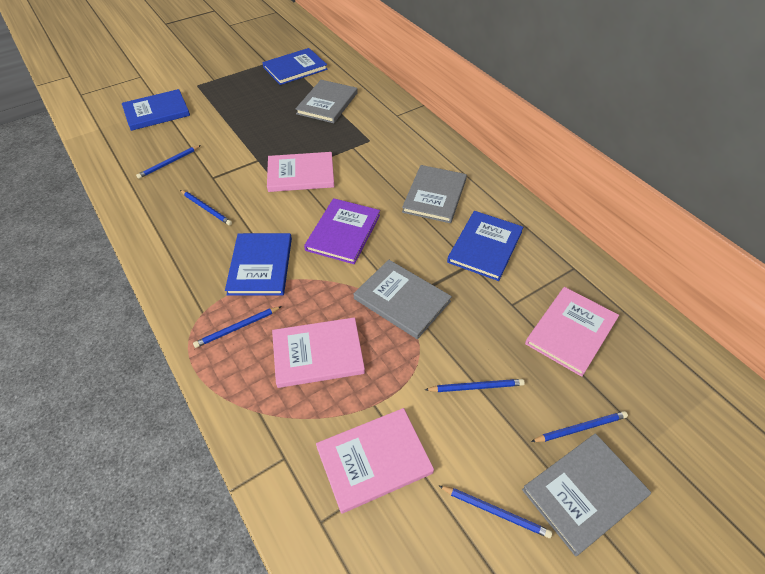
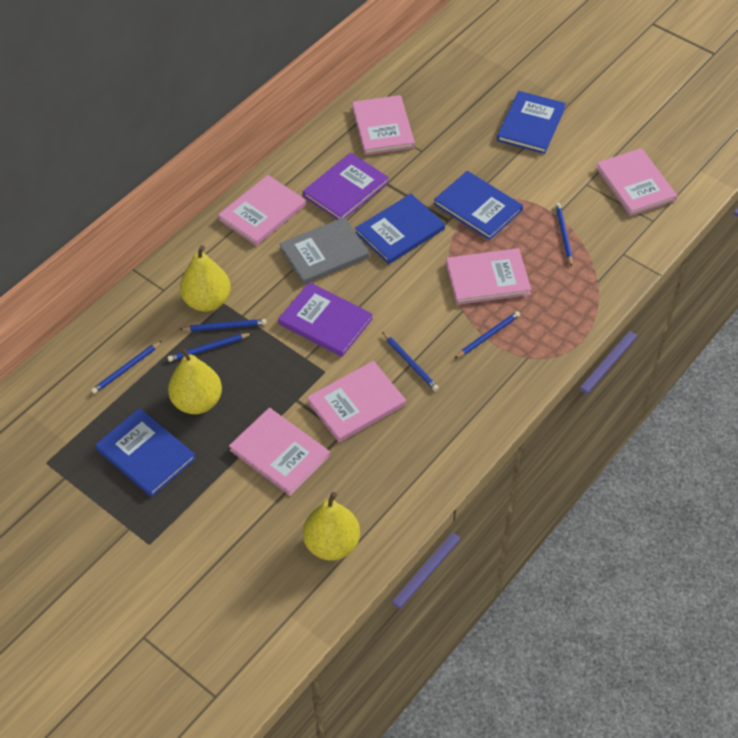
grey book: 4 -> 1
pink book: 4 -> 6
purple book: 1 -> 2
yellow pear: 0 -> 3

